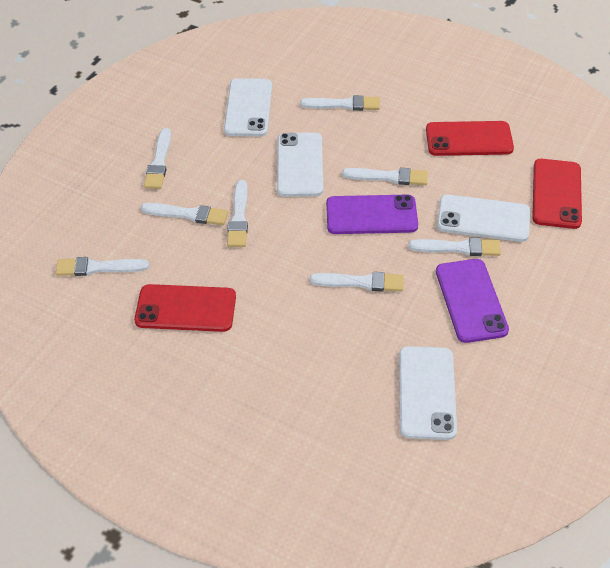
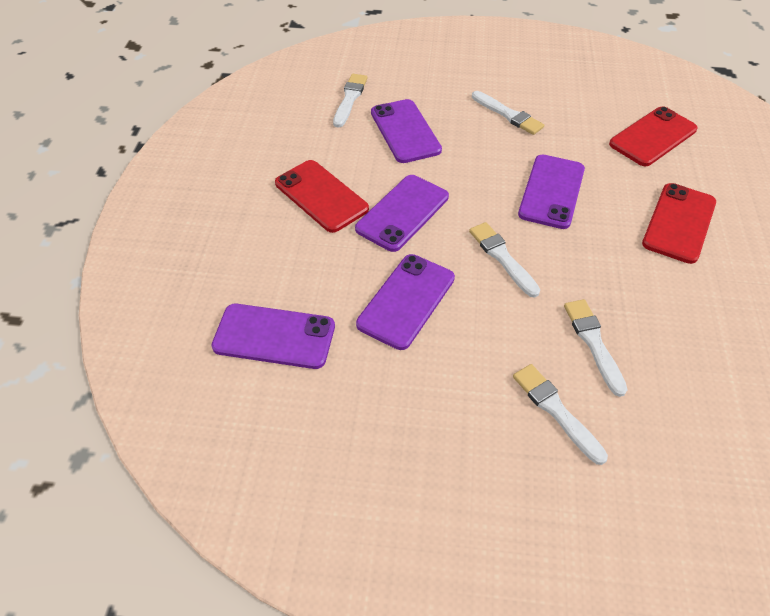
purple phone: 2 -> 5
white brush: 8 -> 5
white phone: 4 -> 0

